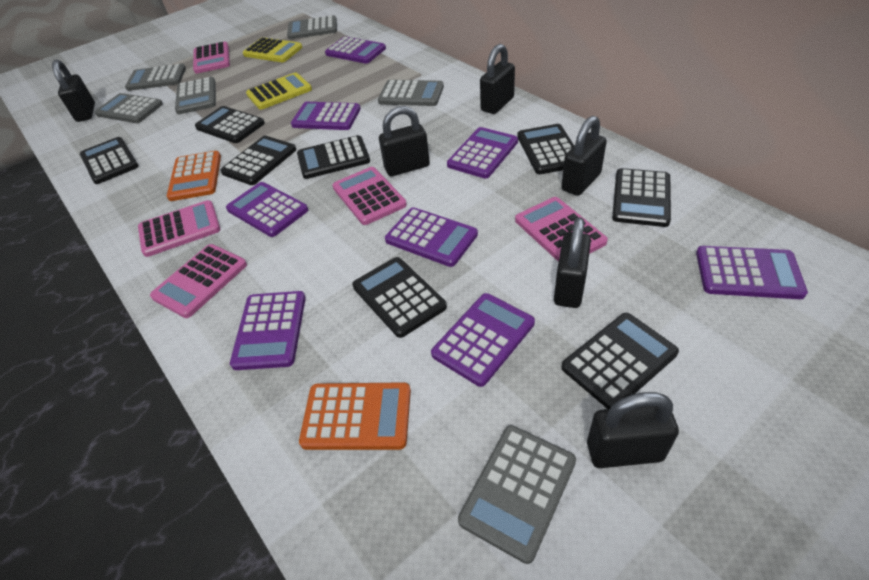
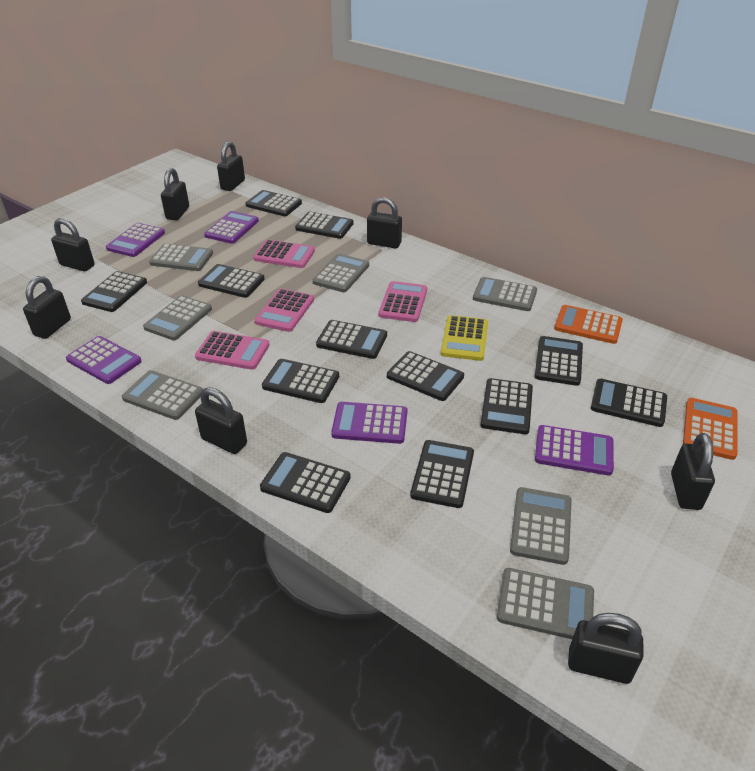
black calculator: 8 -> 12
black padlock: 6 -> 8
grey calculator: 6 -> 7
pink calculator: 5 -> 4
purple calculator: 8 -> 5
yellow calculator: 2 -> 1

